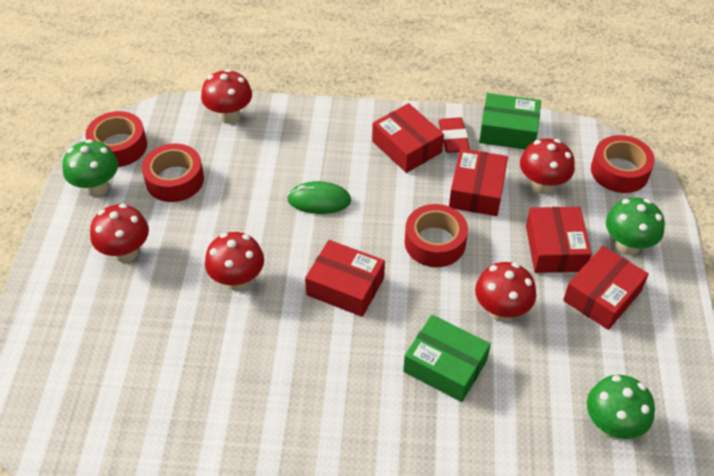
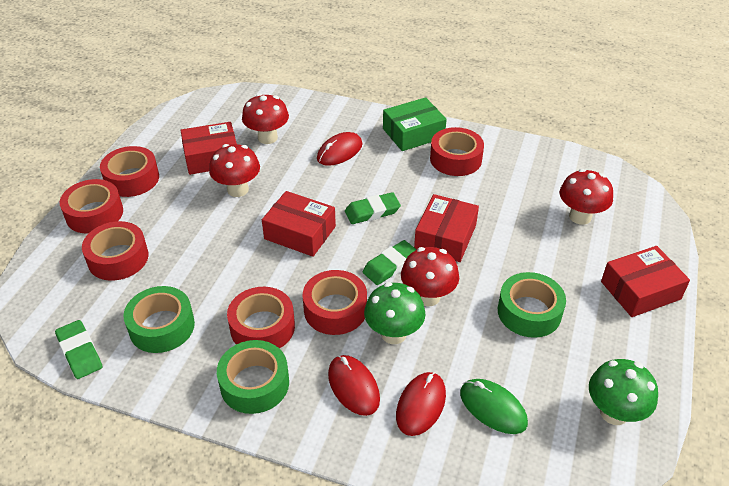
green box: 2 -> 1
green eraser: 0 -> 3
green mushroom: 3 -> 2
green tape: 0 -> 3
red box: 5 -> 4
red eraser: 1 -> 0
red mouse: 0 -> 3
red mushroom: 5 -> 4
red tape: 4 -> 6

